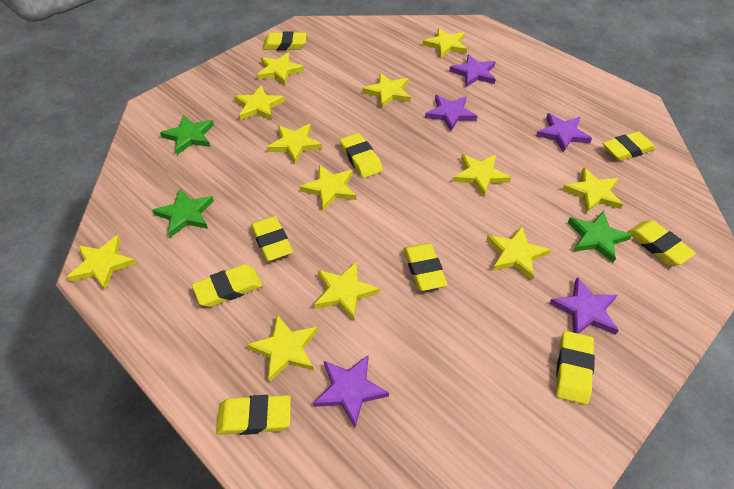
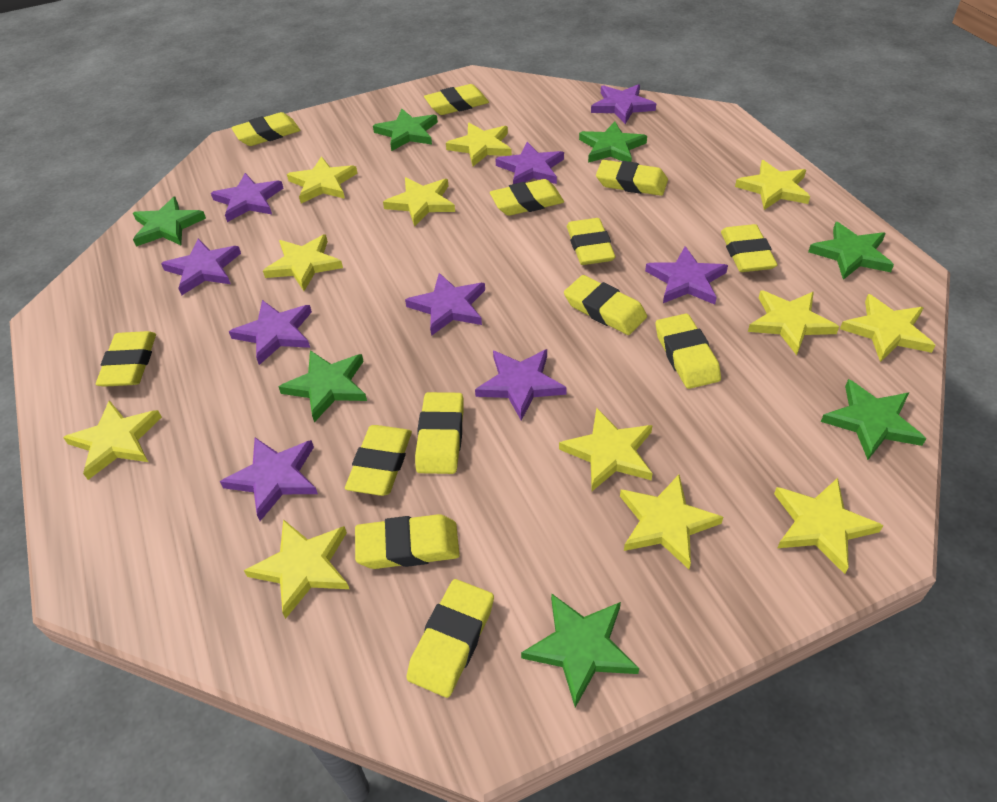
green star: 3 -> 7
purple star: 5 -> 9
yellow eraser: 9 -> 13

